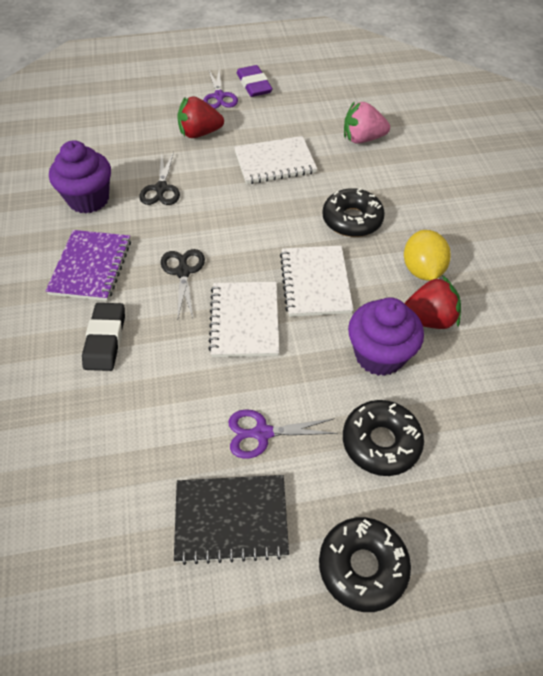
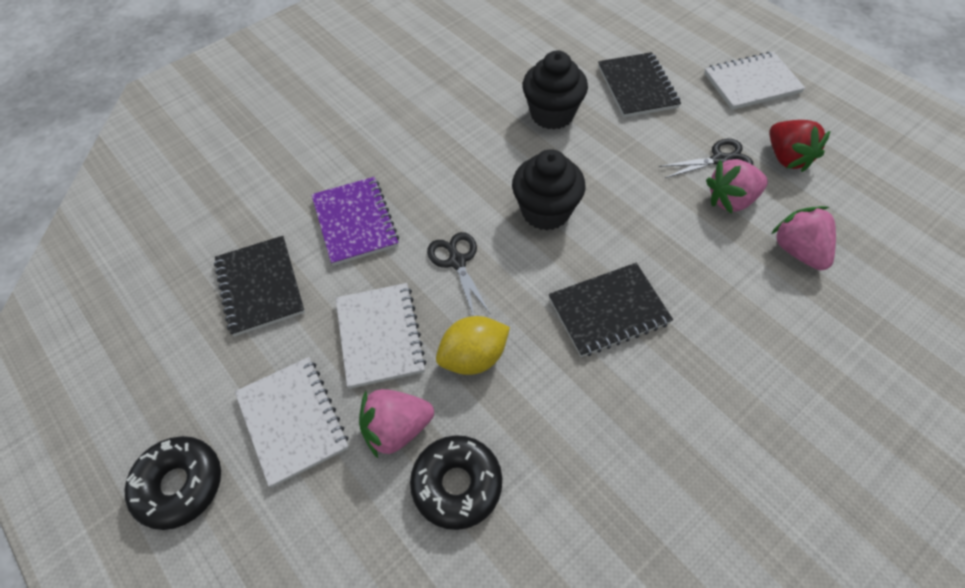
black cupcake: 0 -> 2
black donut: 3 -> 2
black eraser: 1 -> 0
black notebook: 1 -> 3
pink strawberry: 1 -> 3
purple cupcake: 2 -> 0
purple eraser: 1 -> 0
purple scissors: 2 -> 0
red strawberry: 2 -> 1

